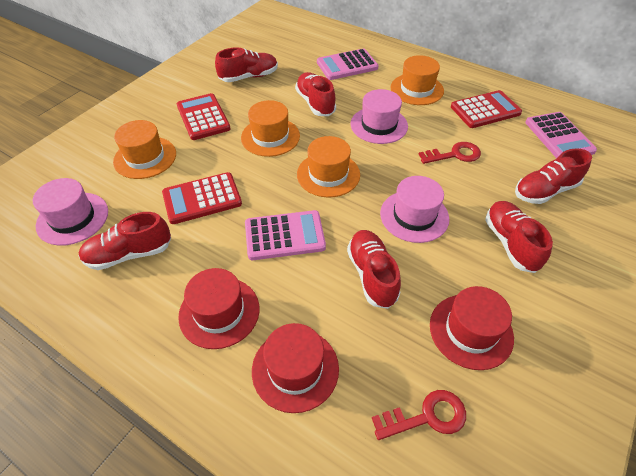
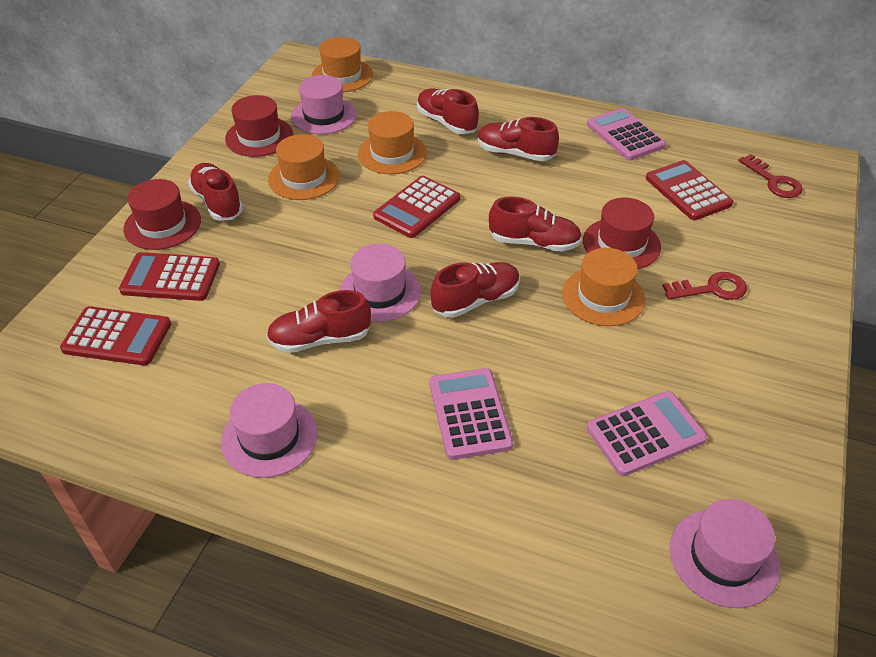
pink hat: 3 -> 4
red calculator: 3 -> 4

